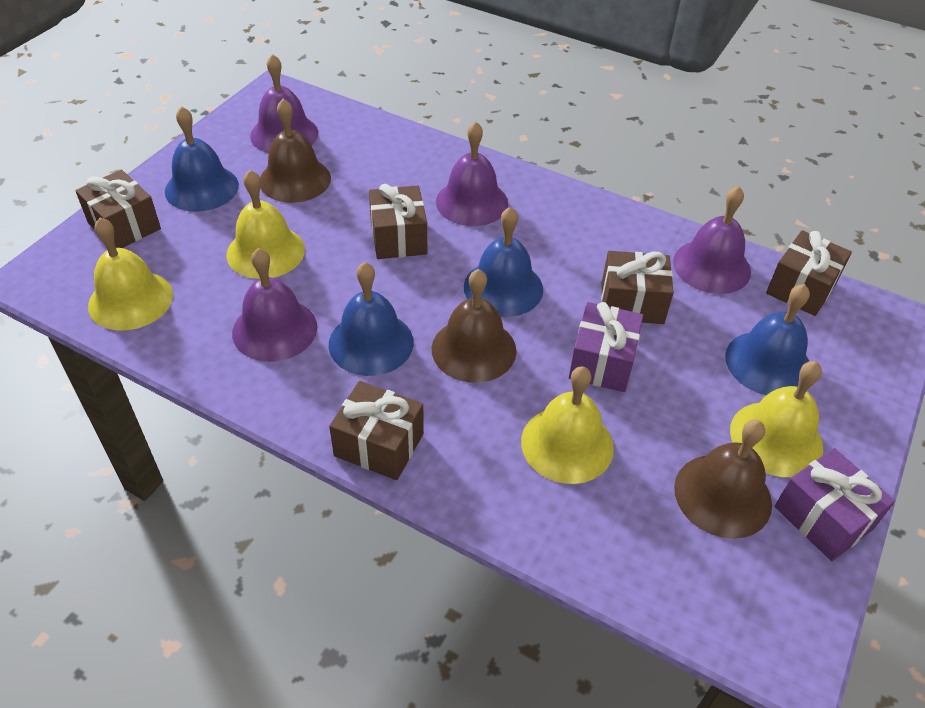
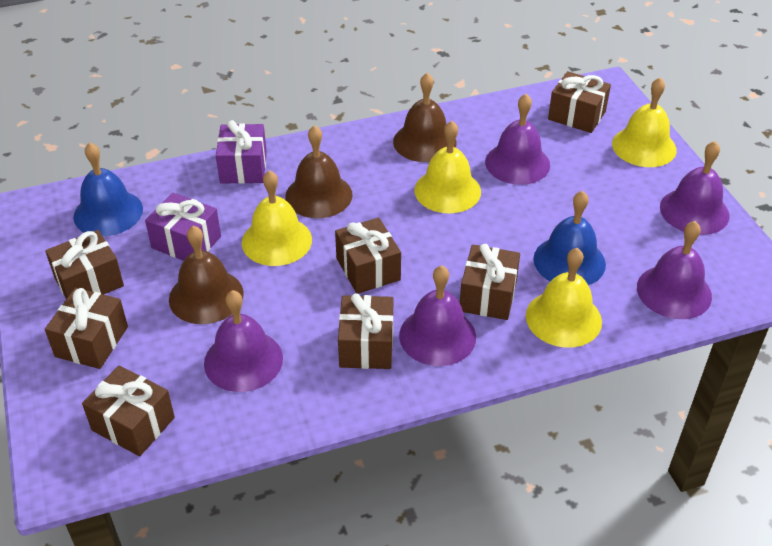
blue bell: 4 -> 2
brown gift: 5 -> 7
purple bell: 4 -> 5

